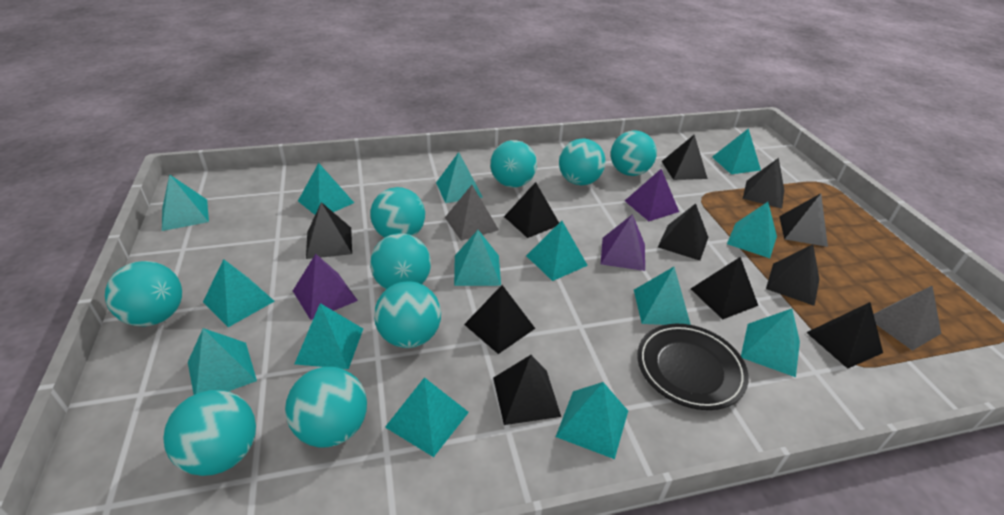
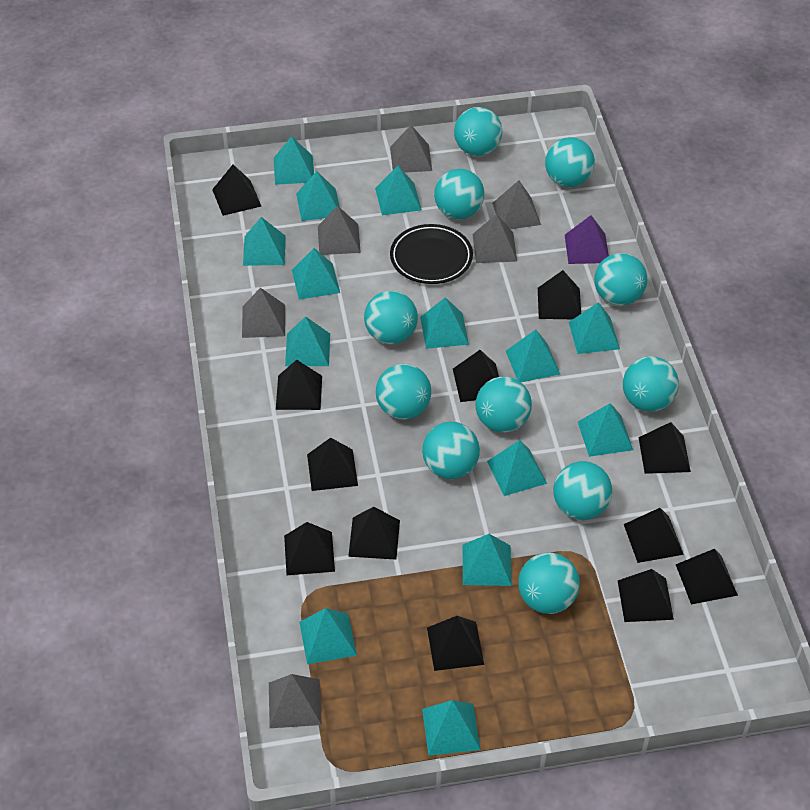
black pyramid: 11 -> 12
grey pyramid: 2 -> 6
purple pyramid: 3 -> 1
turquoise ball: 9 -> 11

